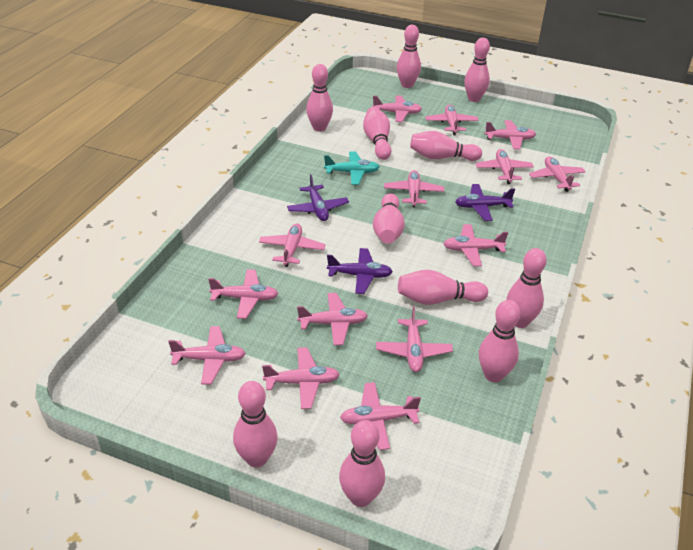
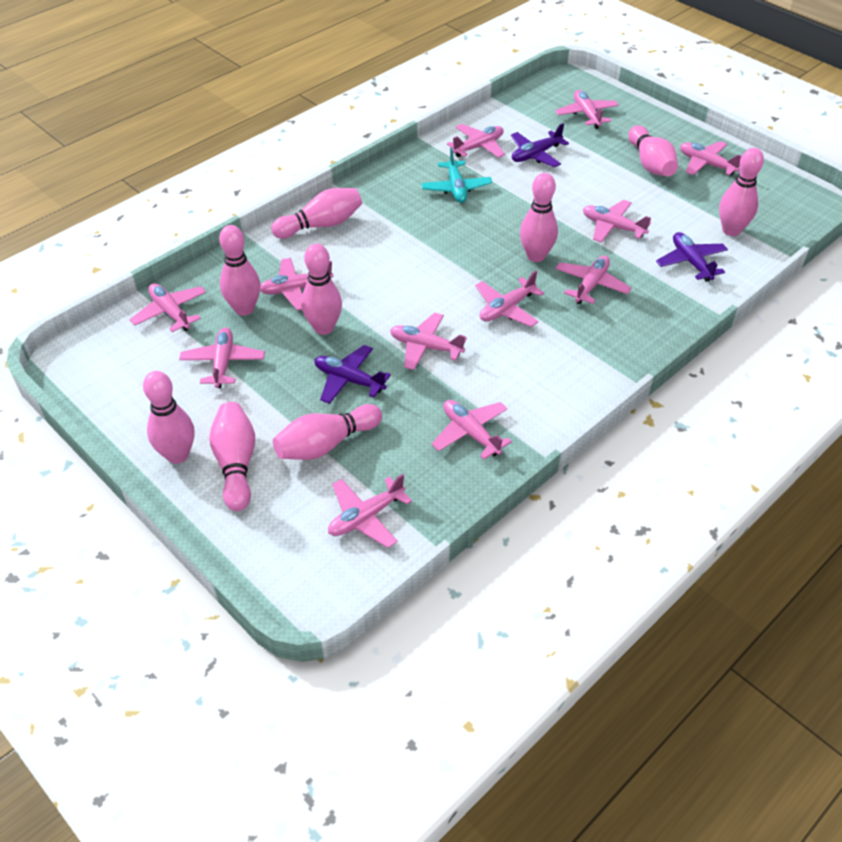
pink bowling pin: 11 -> 9
pink plane: 14 -> 12

